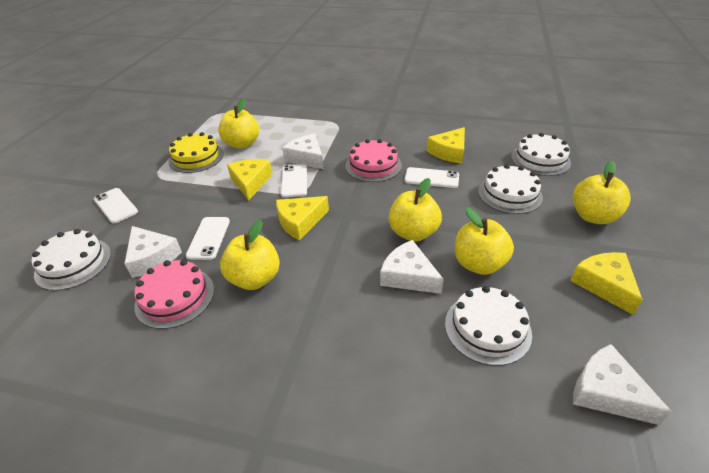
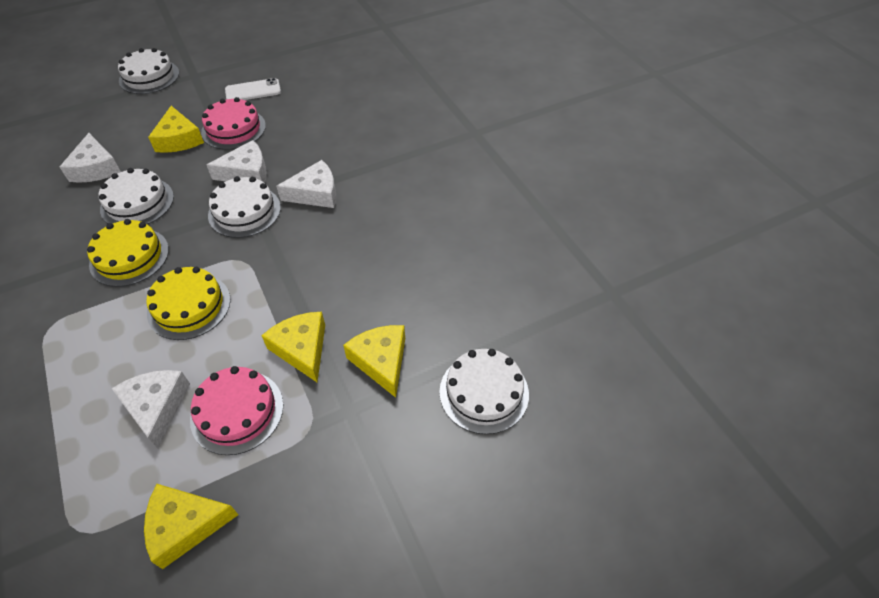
white phone: 4 -> 1
yellow apple: 5 -> 0
yellow cake: 1 -> 2

